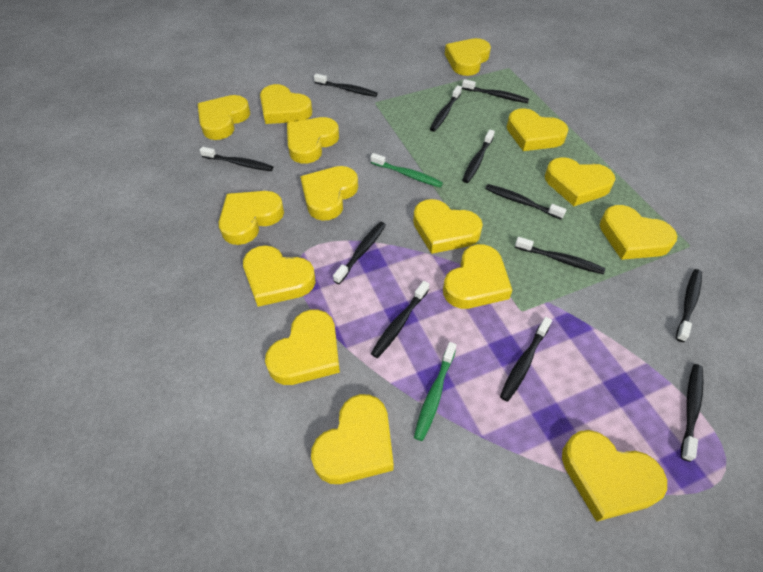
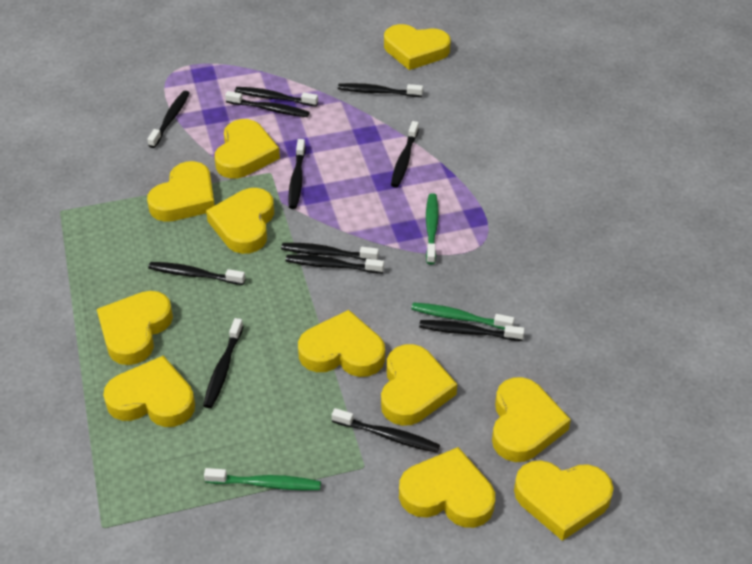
green toothbrush: 2 -> 3
yellow heart: 15 -> 11

